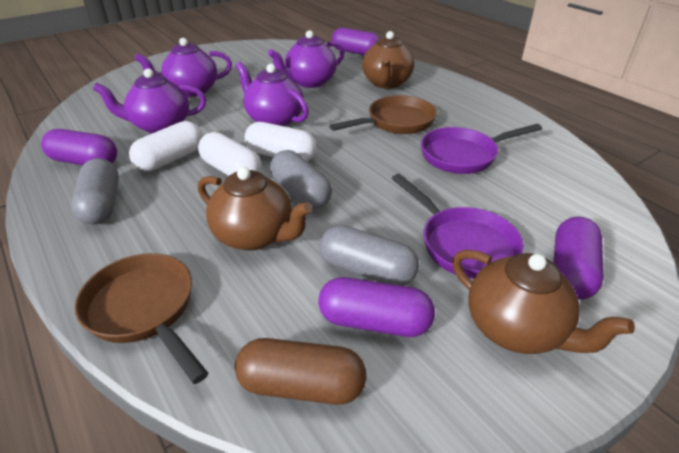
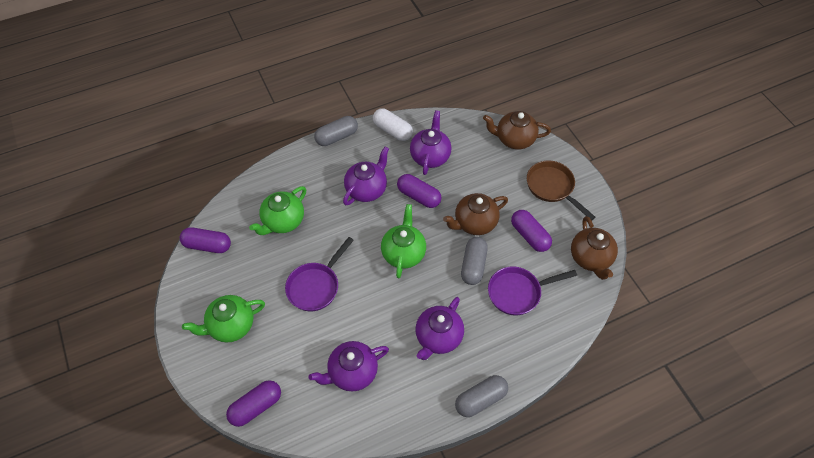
brown capsule: 1 -> 0
brown pan: 2 -> 1
green teapot: 0 -> 3
white capsule: 3 -> 1

